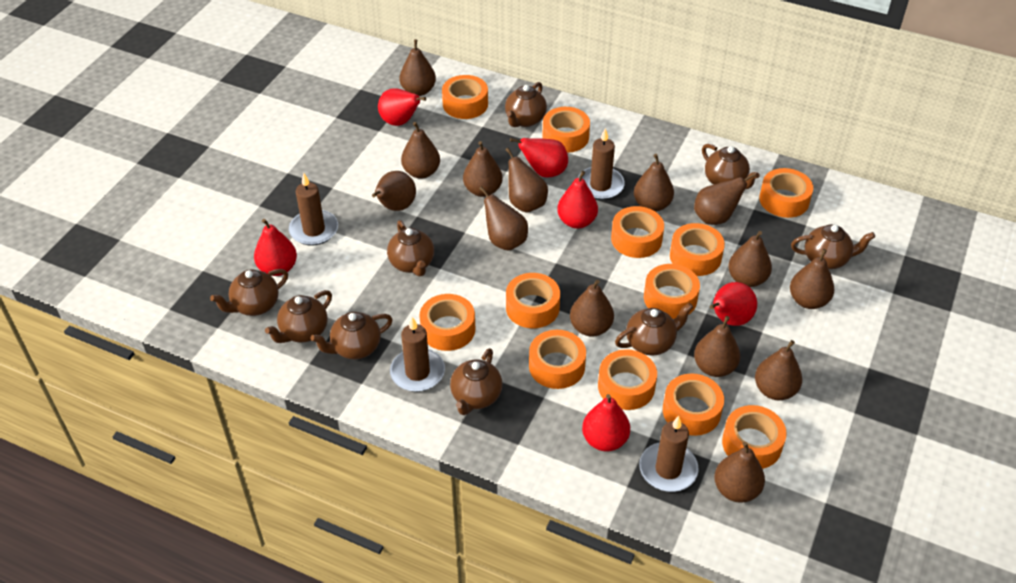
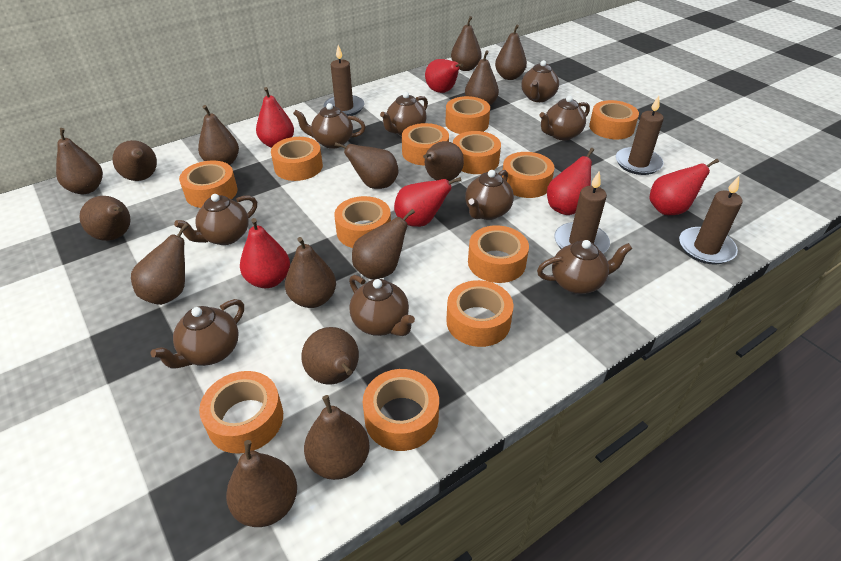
brown pear: 14 -> 15

